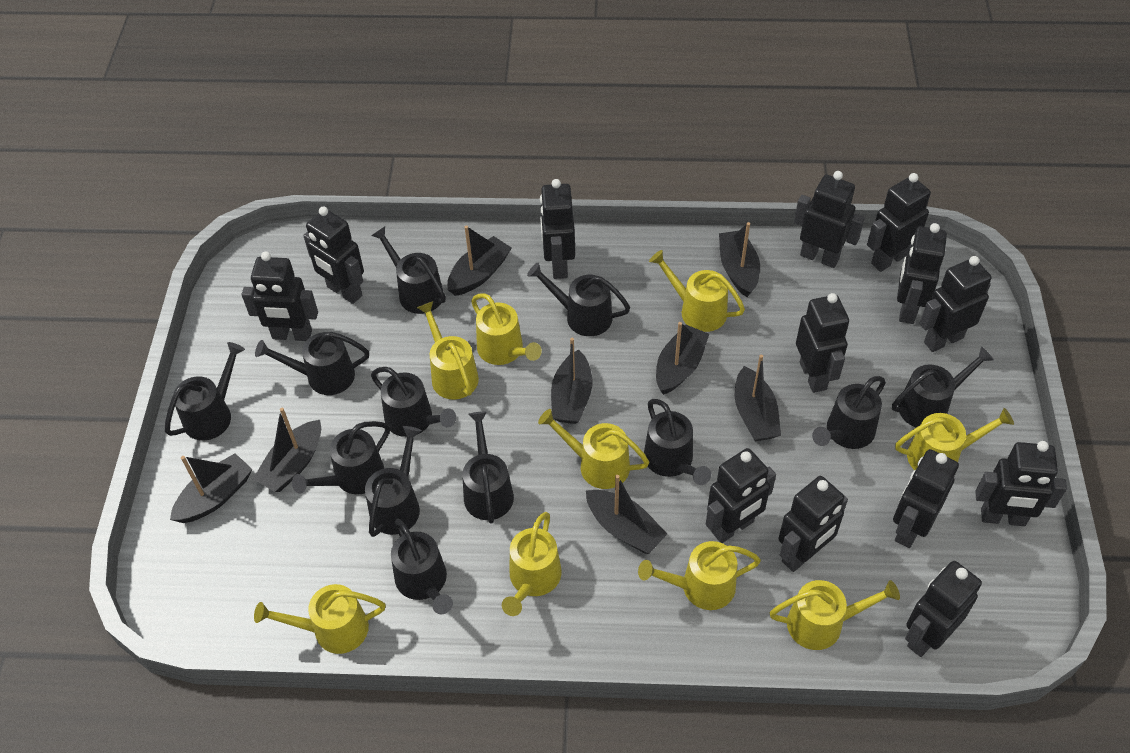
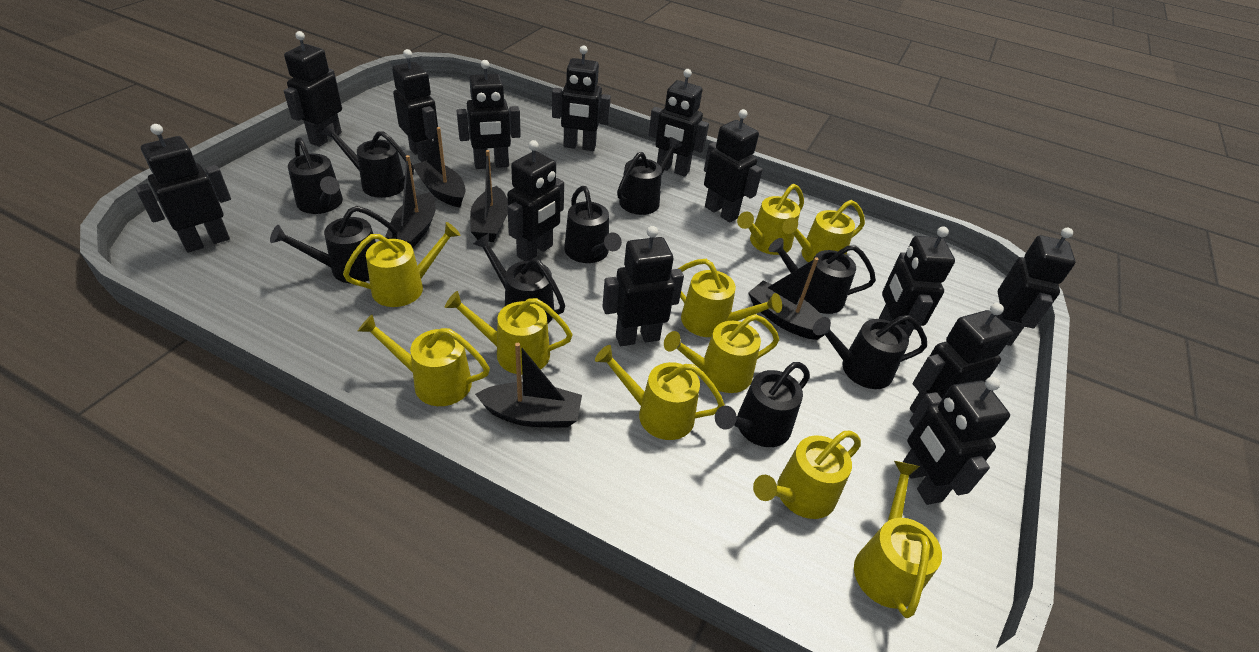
black boat: 8 -> 5
black watering can: 12 -> 9
yellow watering can: 9 -> 10

